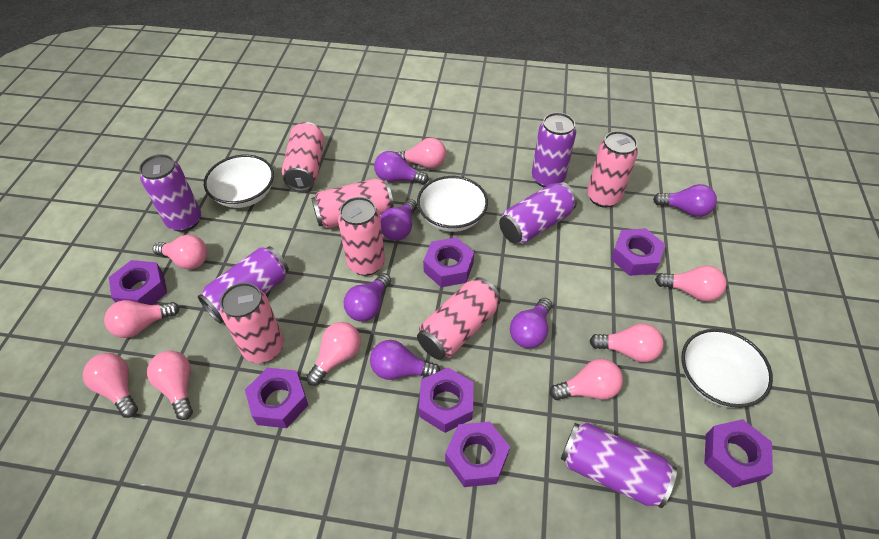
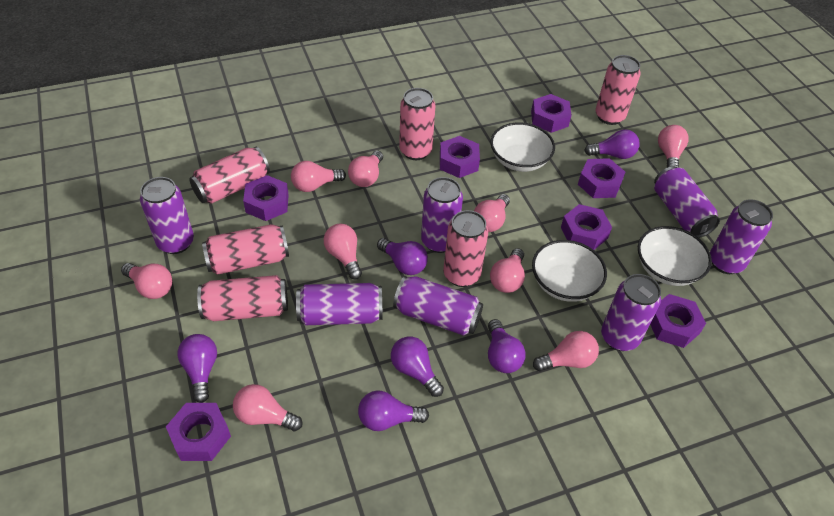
purple can: 5 -> 7

